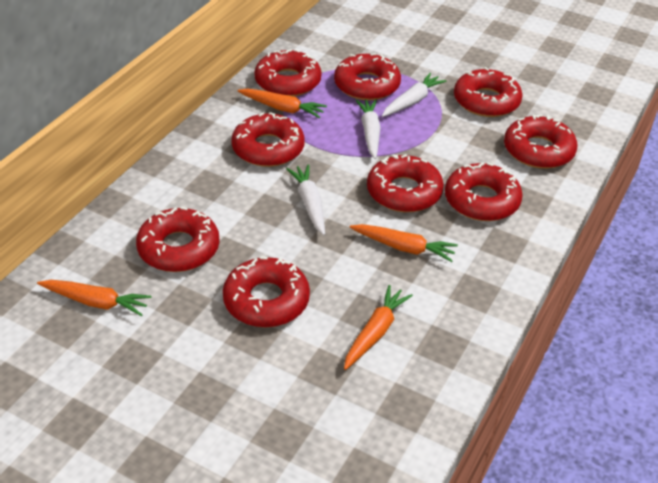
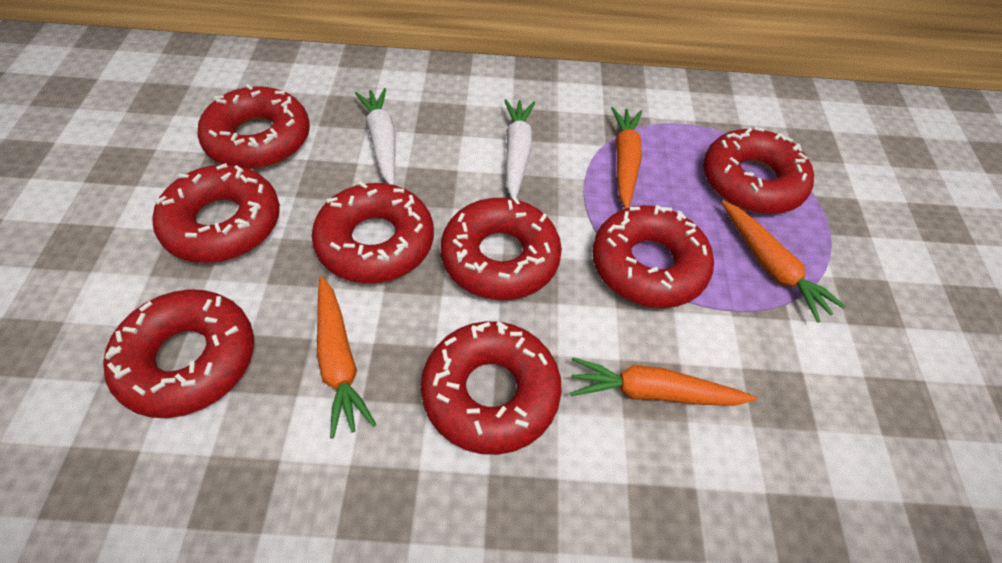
red donut: 9 -> 8
white carrot: 3 -> 2

